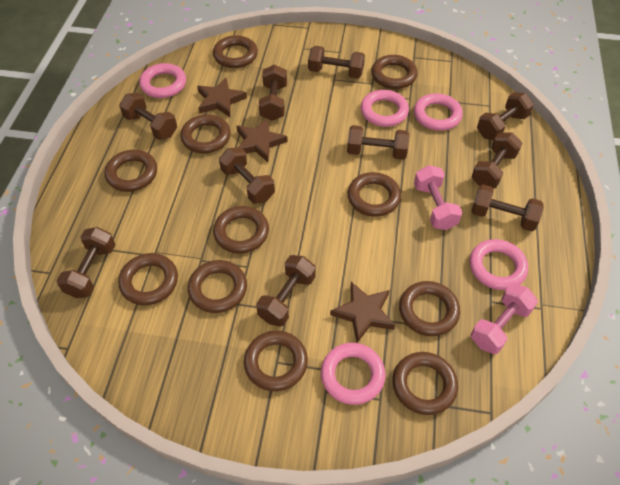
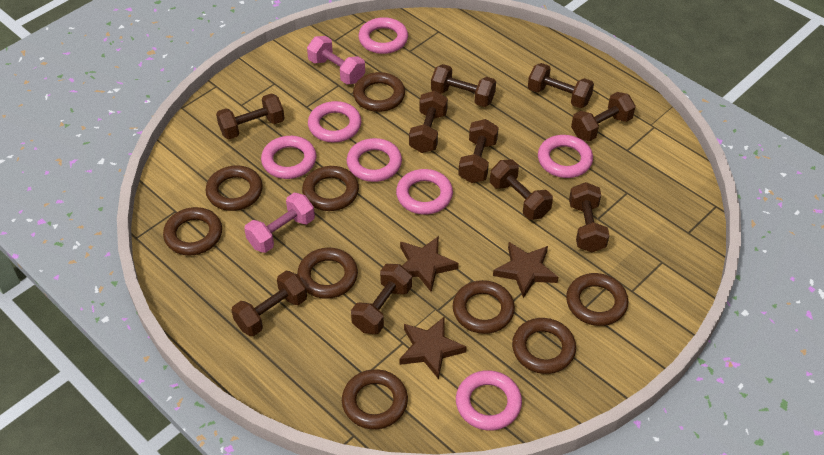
brown ring: 11 -> 9
pink ring: 5 -> 7

